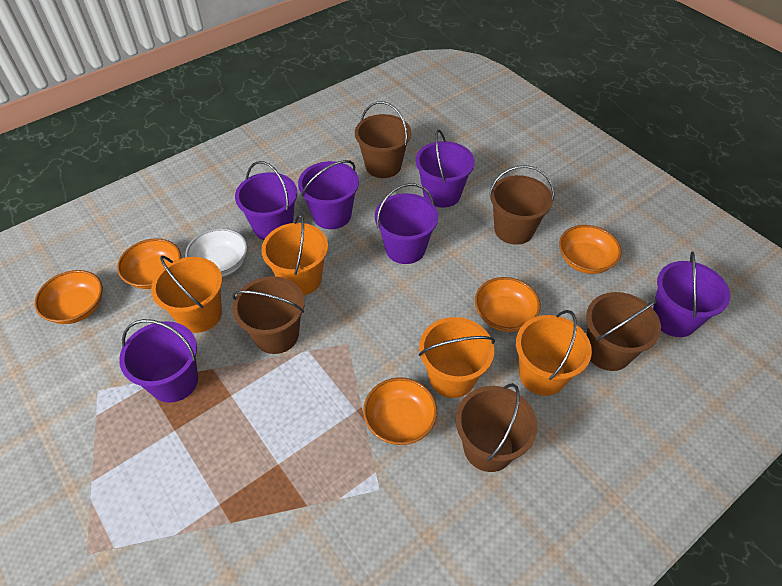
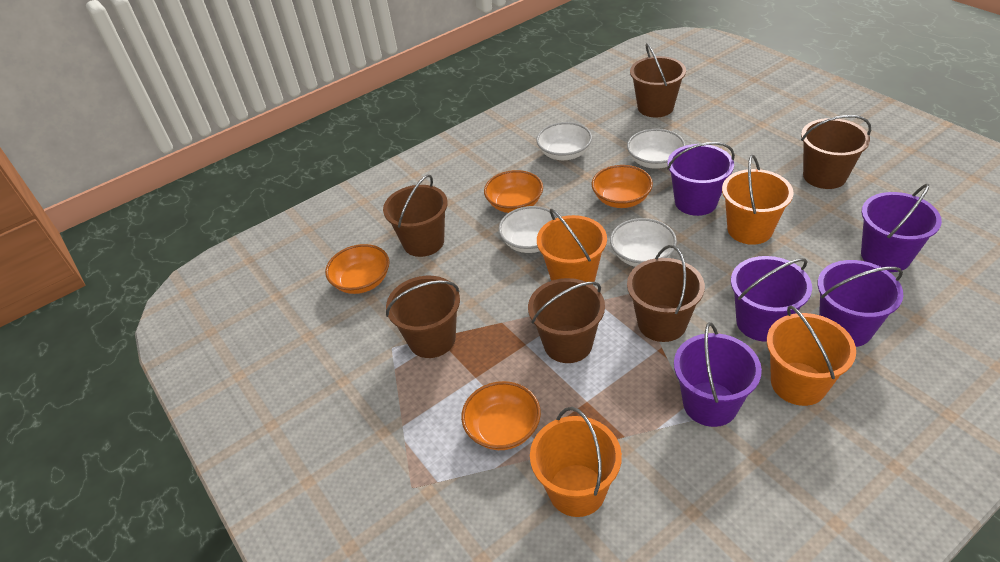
brown bucket: 5 -> 6
orange bowl: 5 -> 4
purple bucket: 6 -> 5
white bowl: 1 -> 4

